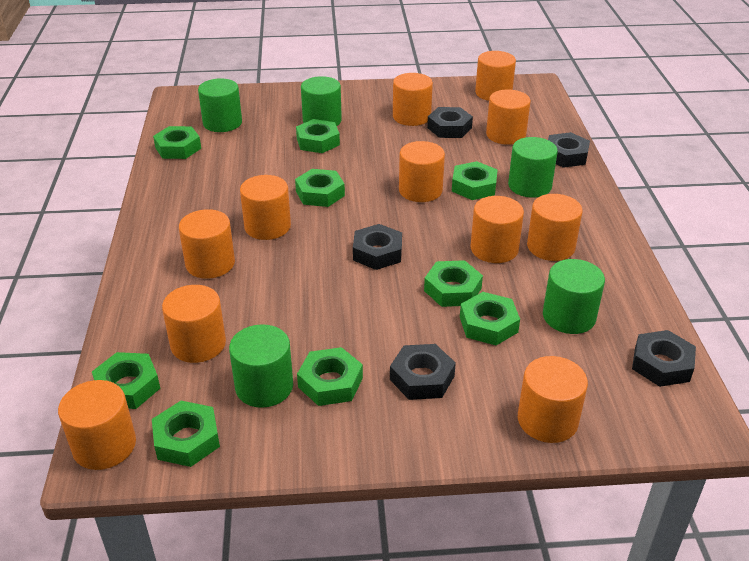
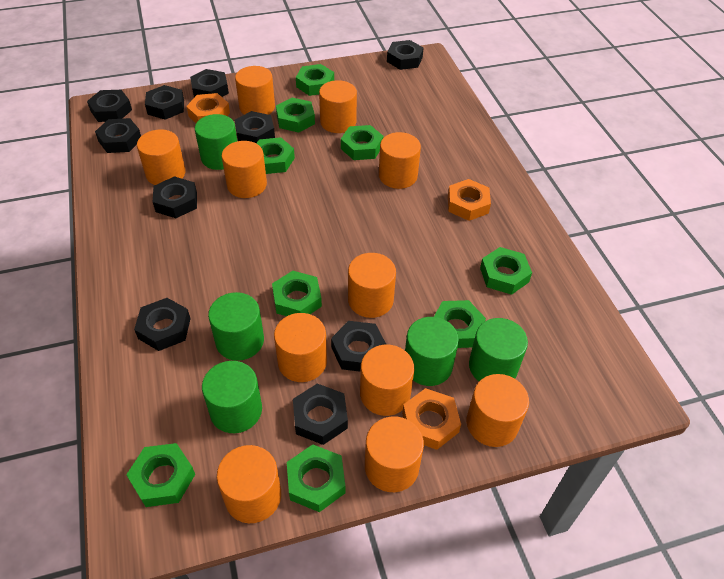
black nut: 5 -> 10
orange nut: 0 -> 3

